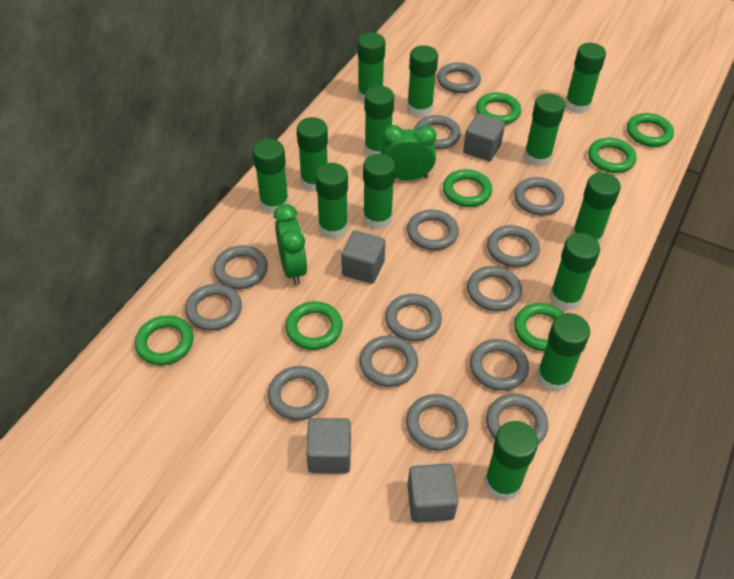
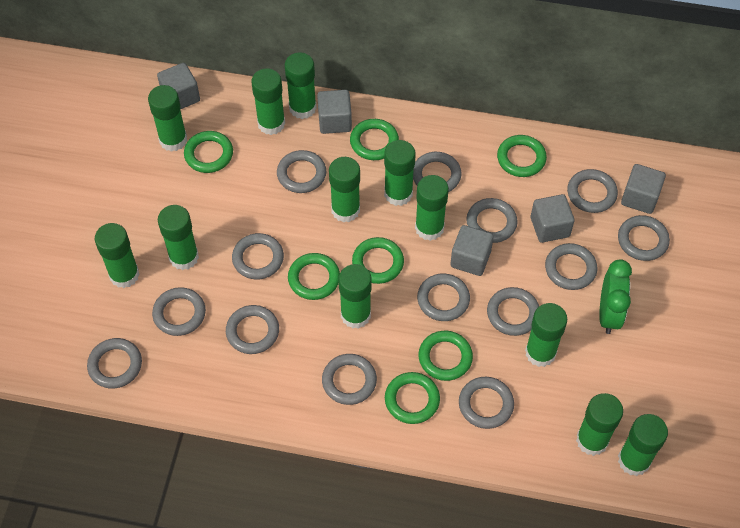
green clock: 2 -> 1
green glue stick: 13 -> 12
grey cube: 4 -> 5

